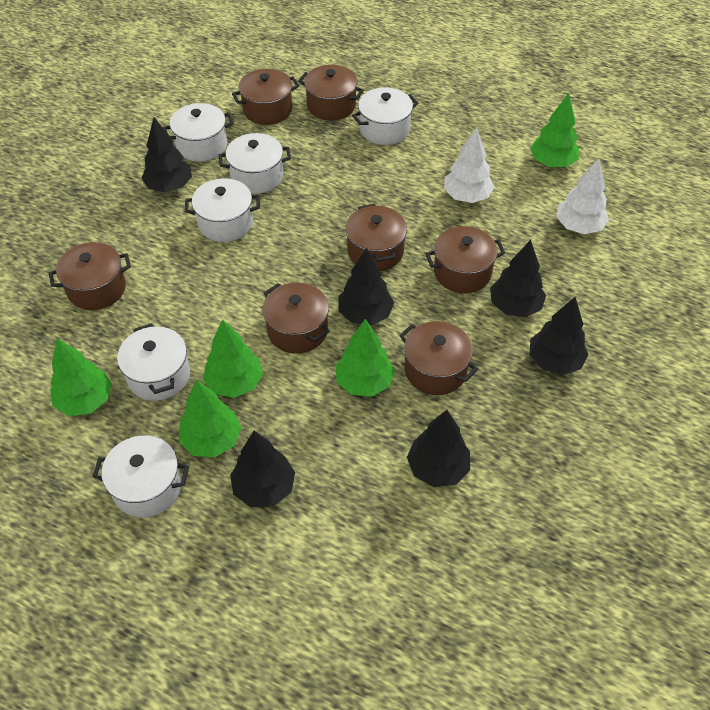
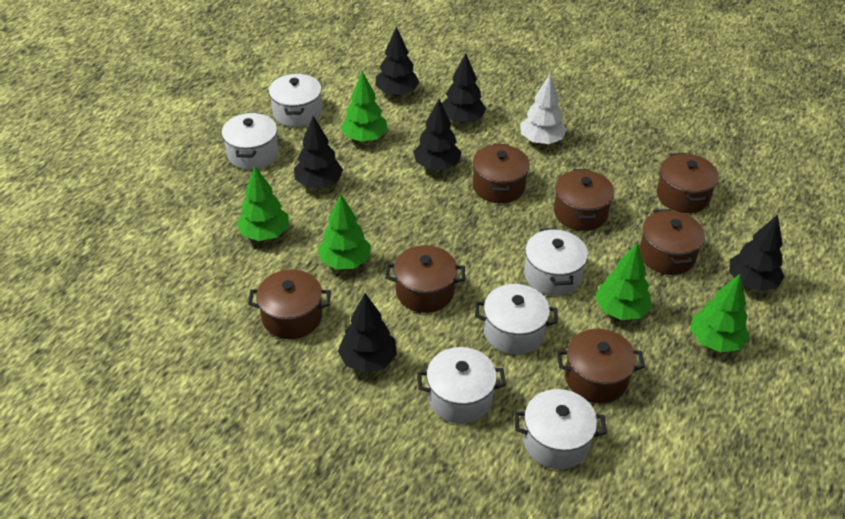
white tree: 2 -> 1

